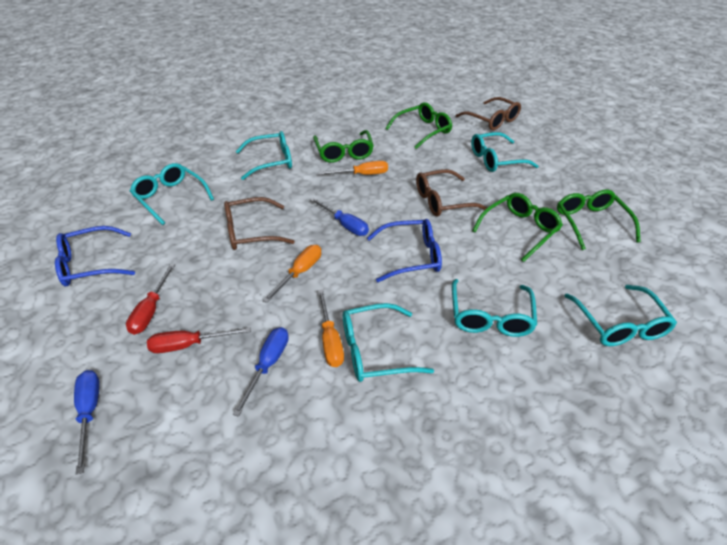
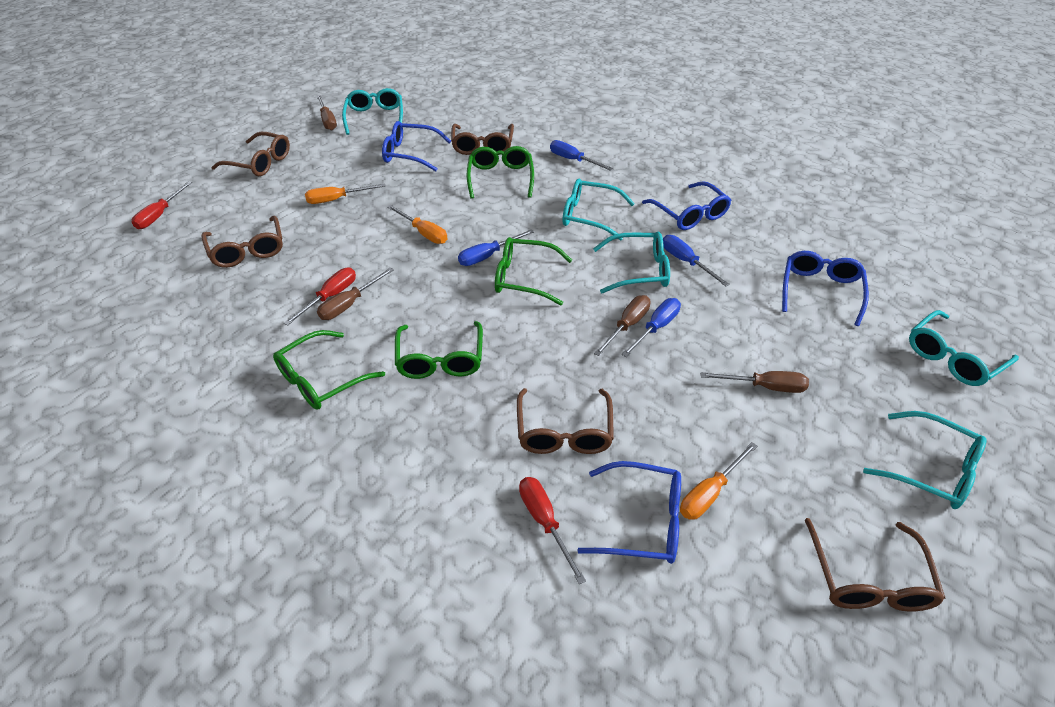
blue glasses: 2 -> 4
blue screwdriver: 3 -> 4
brown glasses: 3 -> 5
brown screwdriver: 0 -> 4
red screwdriver: 2 -> 3
turquoise glasses: 6 -> 5

